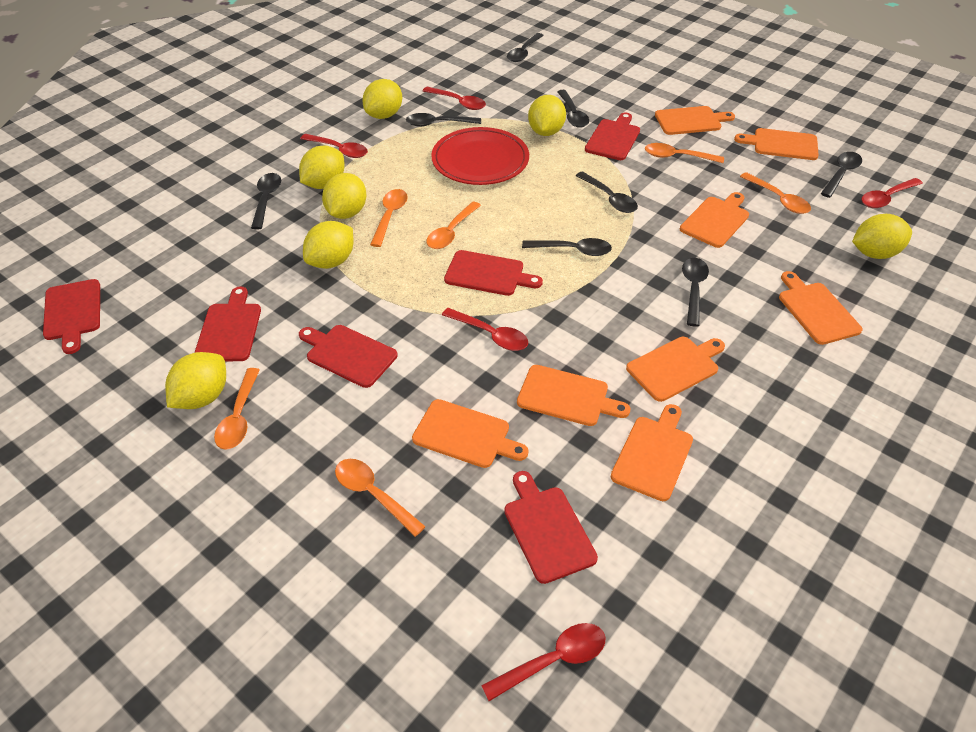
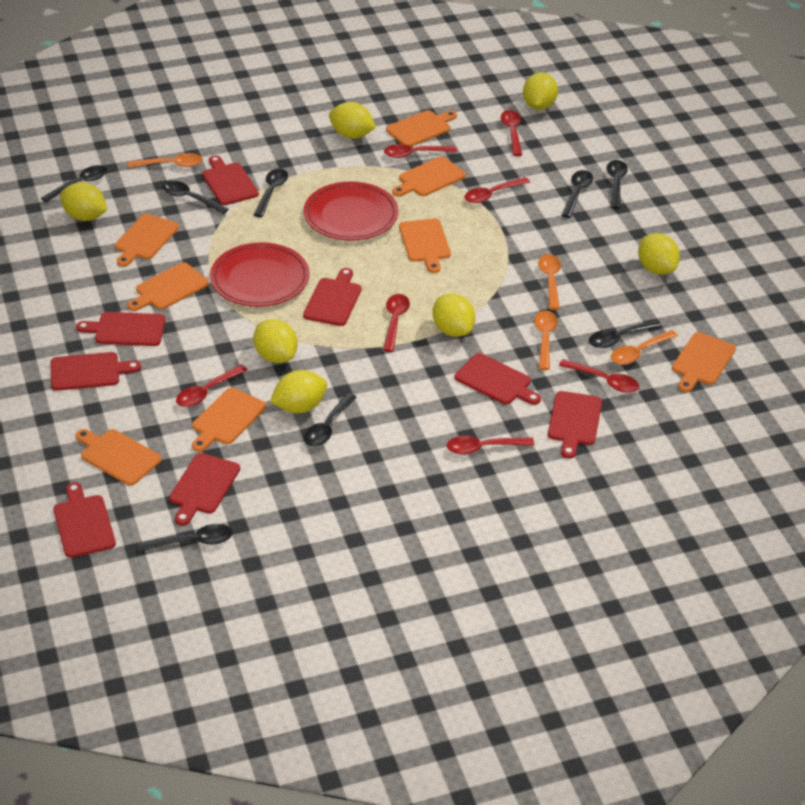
orange spoon: 6 -> 4
red cutting board: 6 -> 8
red plate: 1 -> 2
red spoon: 5 -> 7

